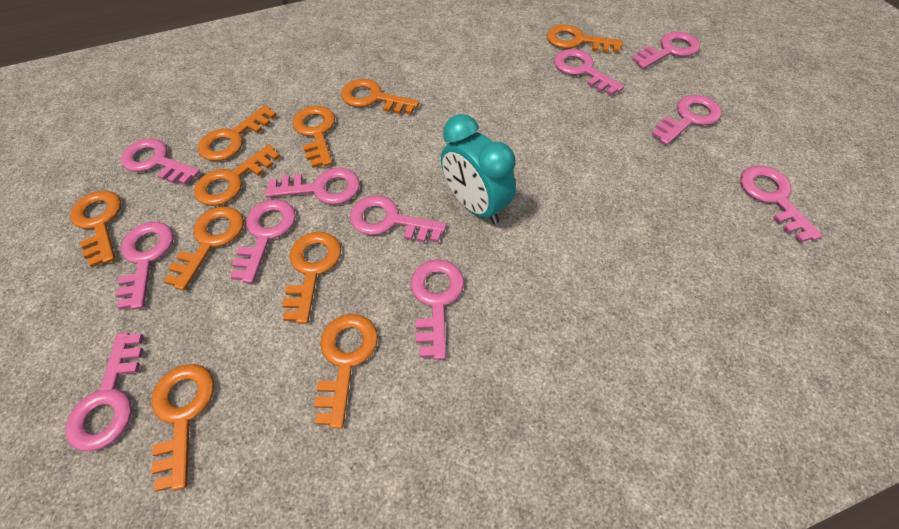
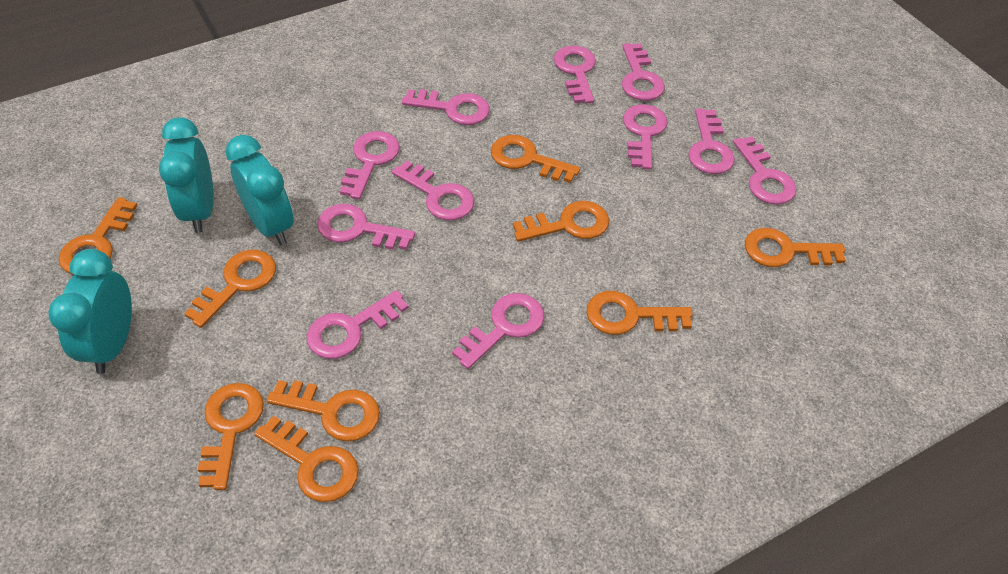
orange key: 10 -> 9
turquoise clock: 1 -> 3

